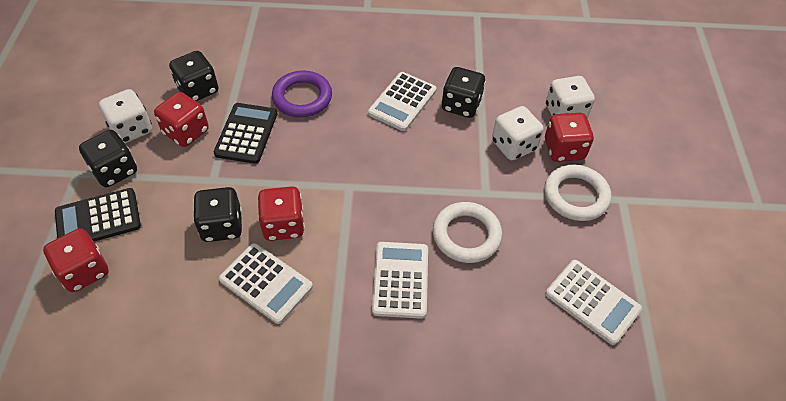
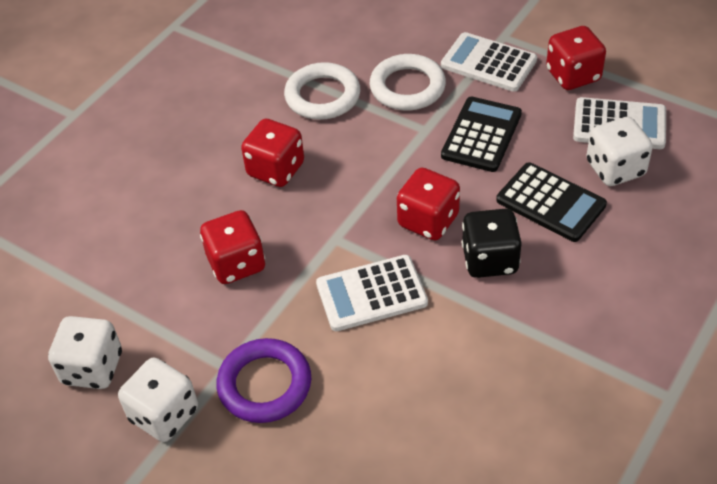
black dice: 4 -> 1
white calculator: 4 -> 3

